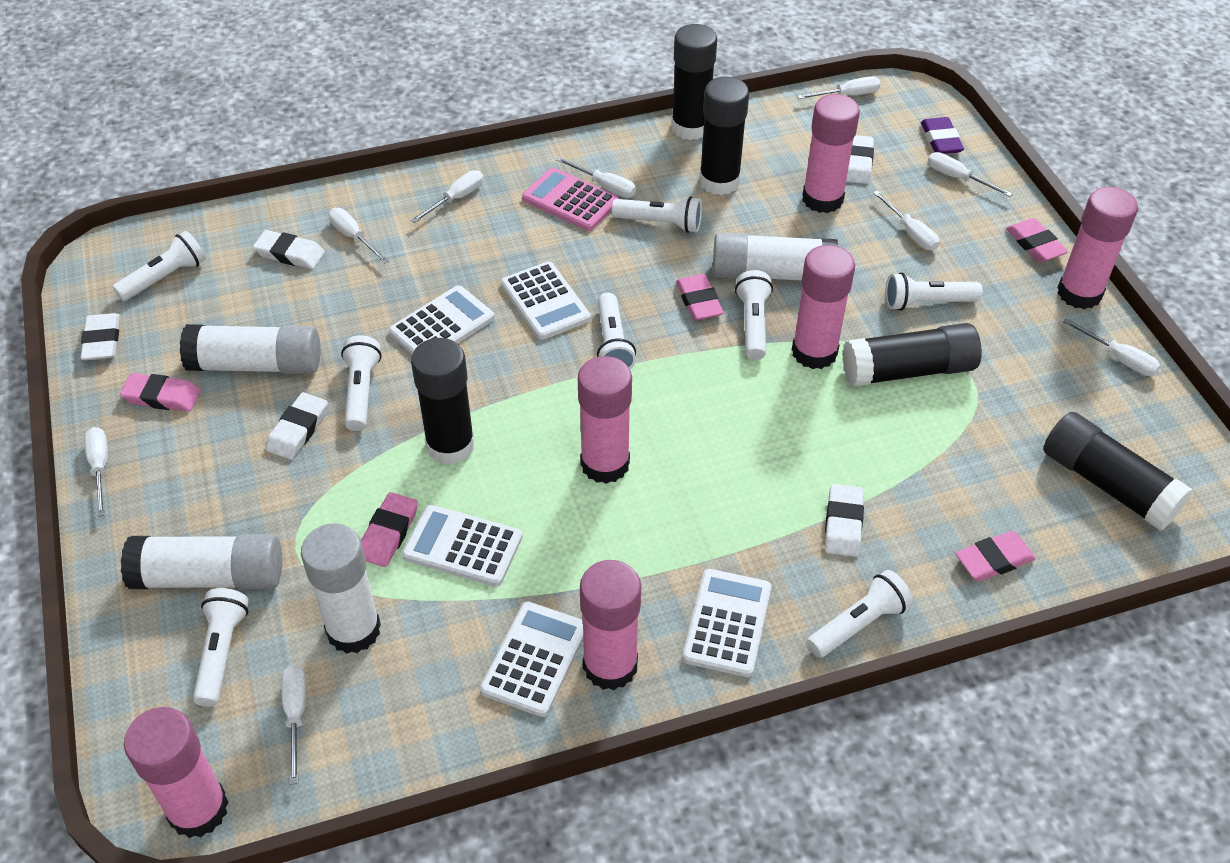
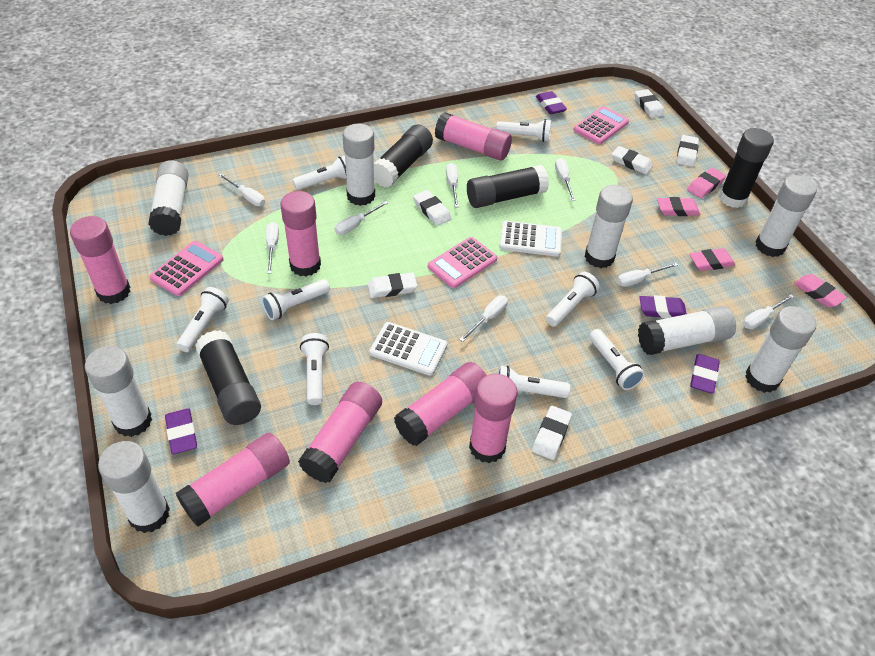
black glue stick: 5 -> 4
pink calculator: 1 -> 3
pink eraser: 5 -> 4
pink glue stick: 6 -> 7
purple eraser: 1 -> 4
white calculator: 5 -> 2
white eraser: 5 -> 6
white glue stick: 4 -> 8
white screwdriver: 9 -> 8

